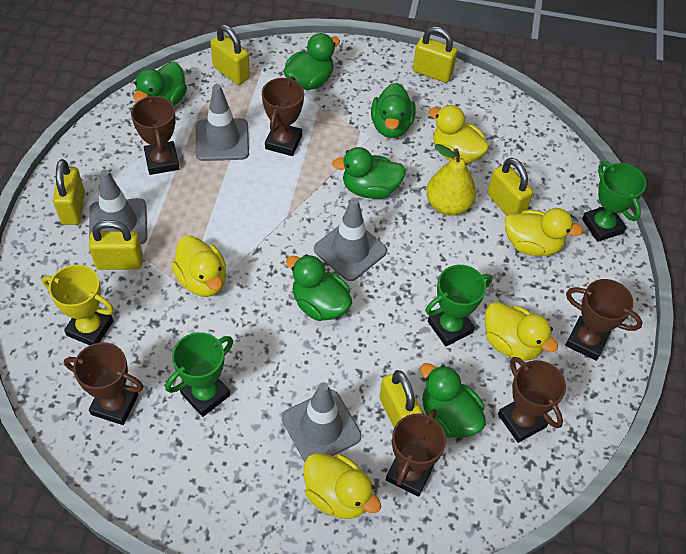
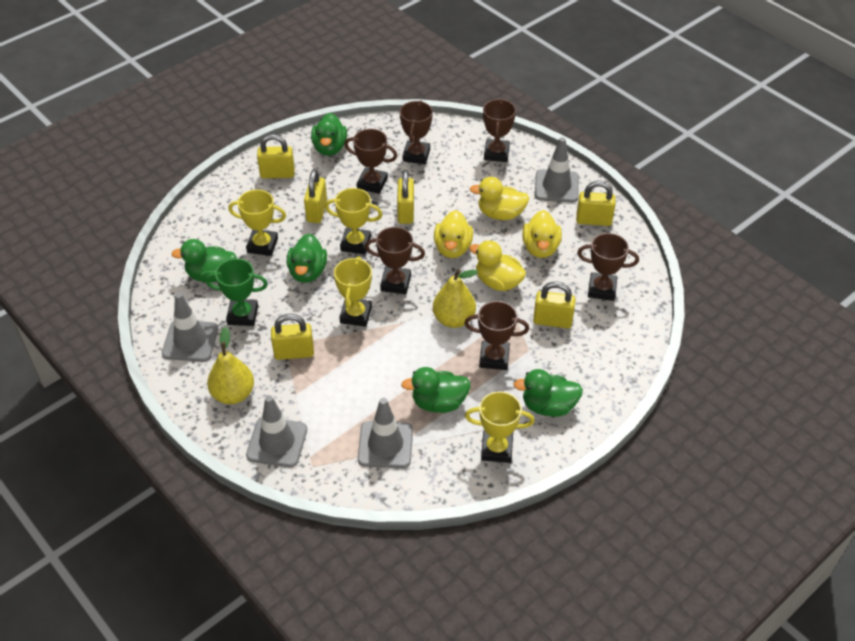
green duck: 6 -> 5
green trophy: 3 -> 1
yellow duck: 5 -> 4
yellow pear: 1 -> 2
yellow trophy: 1 -> 4

